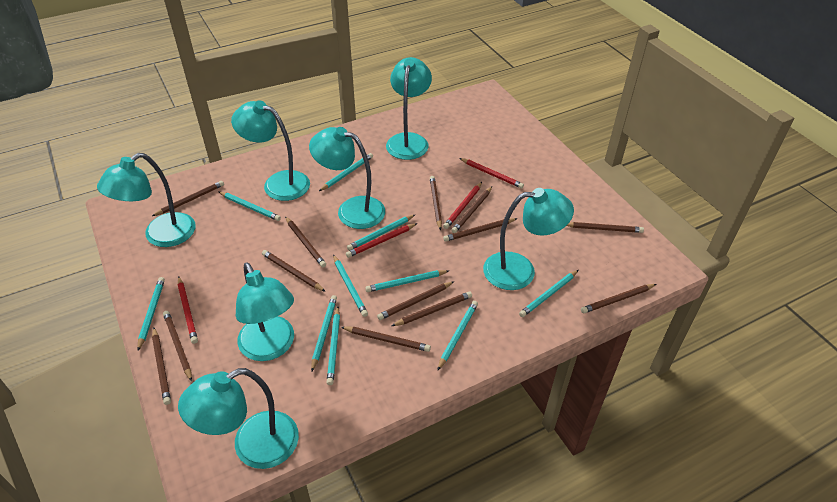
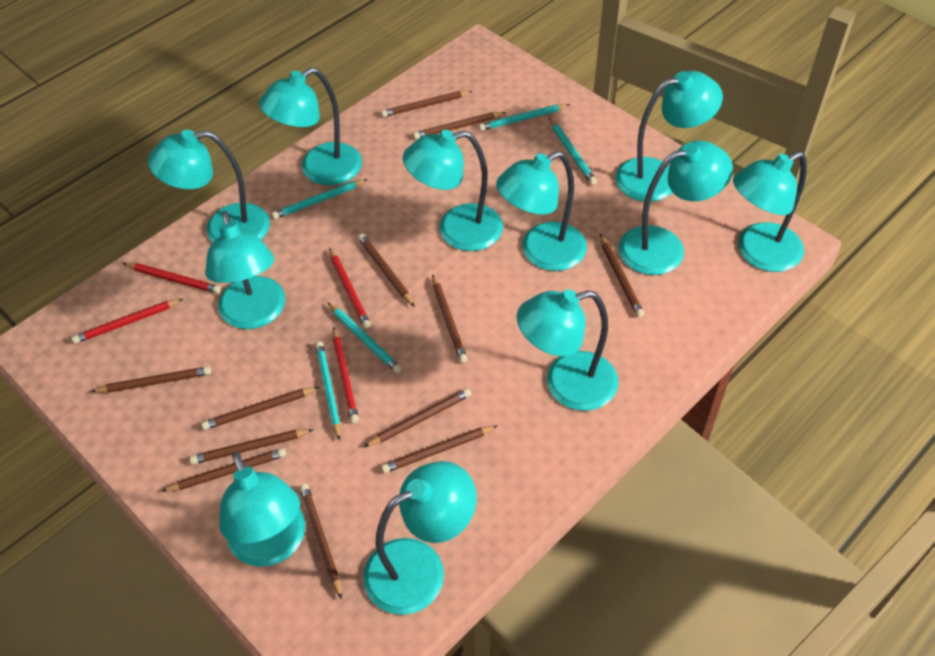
brown pencil: 13 -> 12
turquoise lamp: 7 -> 11
turquoise pencil: 10 -> 5

